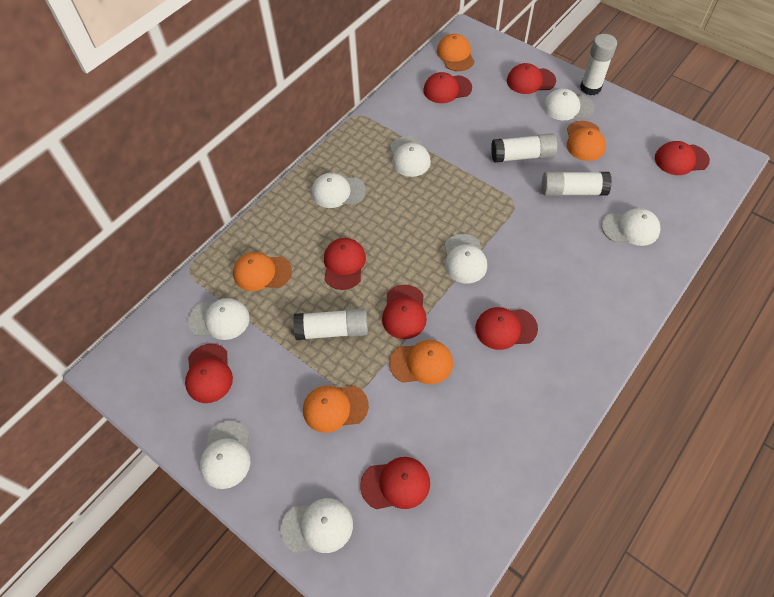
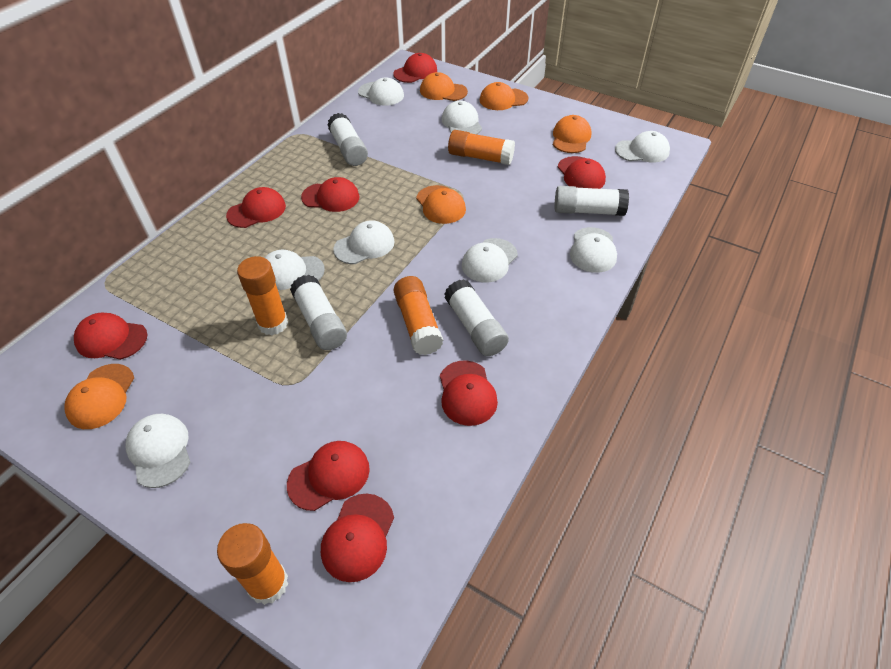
orange glue stick: 0 -> 4

